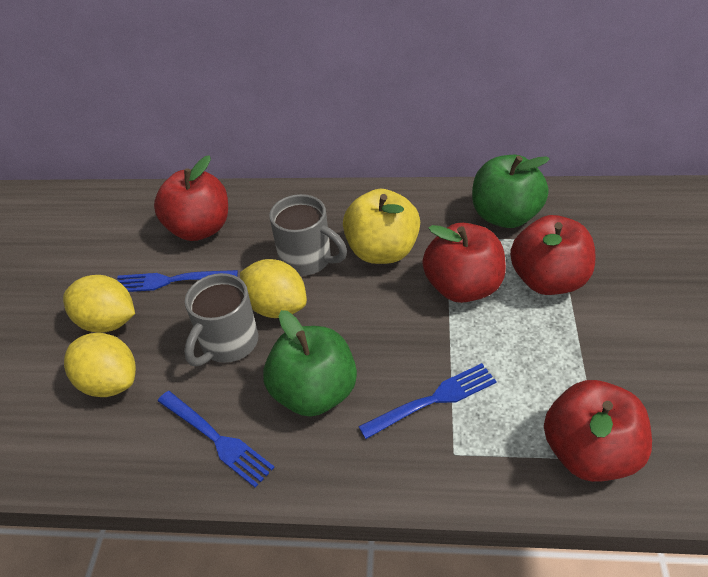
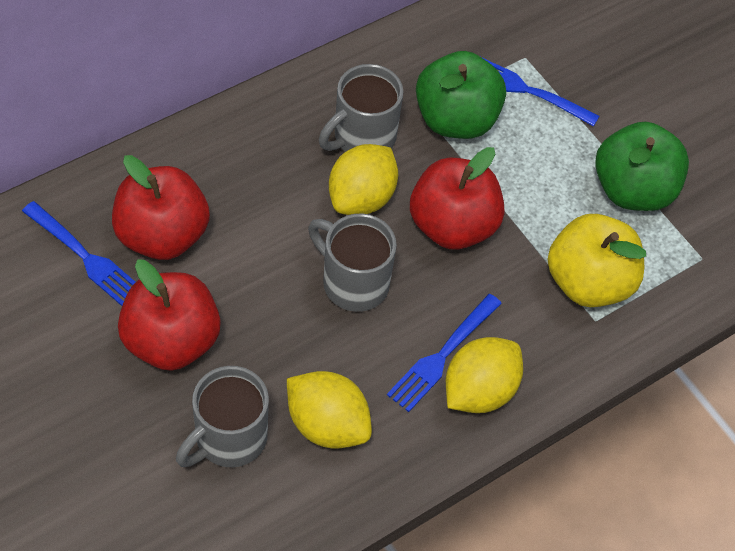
grey mug: 2 -> 3
red apple: 4 -> 3

